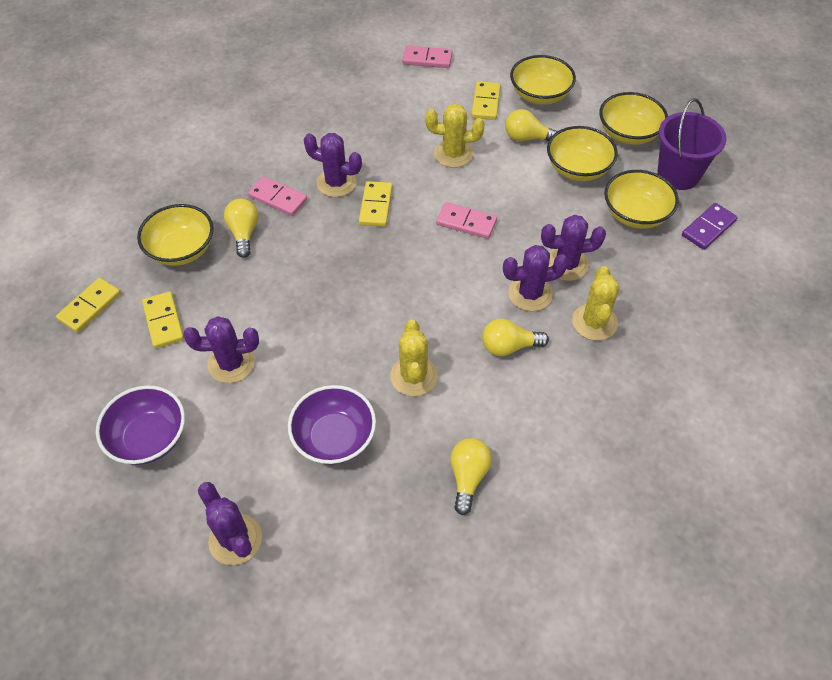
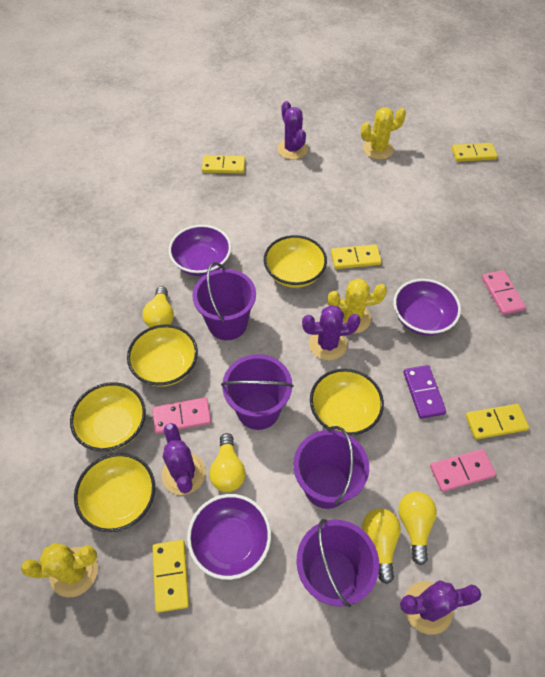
purple bowl: 2 -> 3
purple bucket: 1 -> 4
purple cactus: 5 -> 4
yellow domino: 4 -> 5

